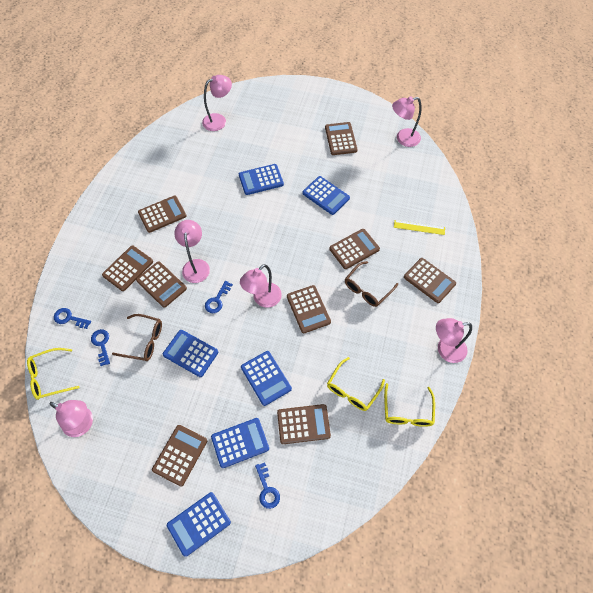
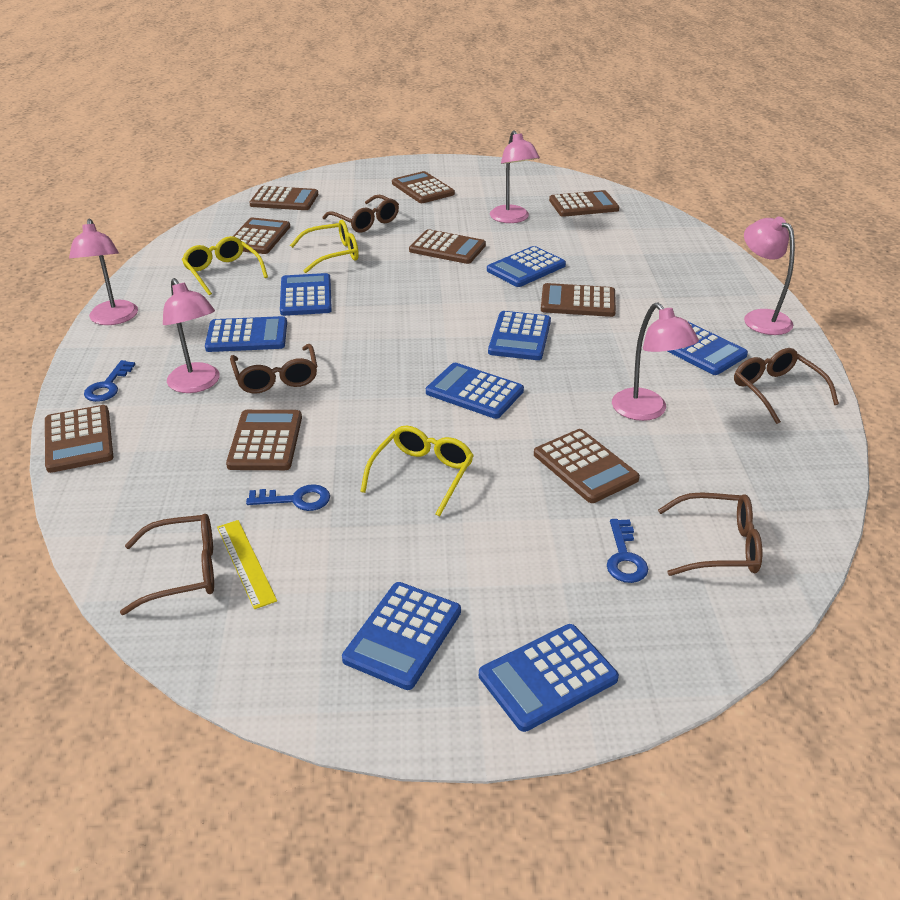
blue calculator: 6 -> 8
blue key: 4 -> 3
brown glasses: 2 -> 5
pink lamp: 6 -> 5

